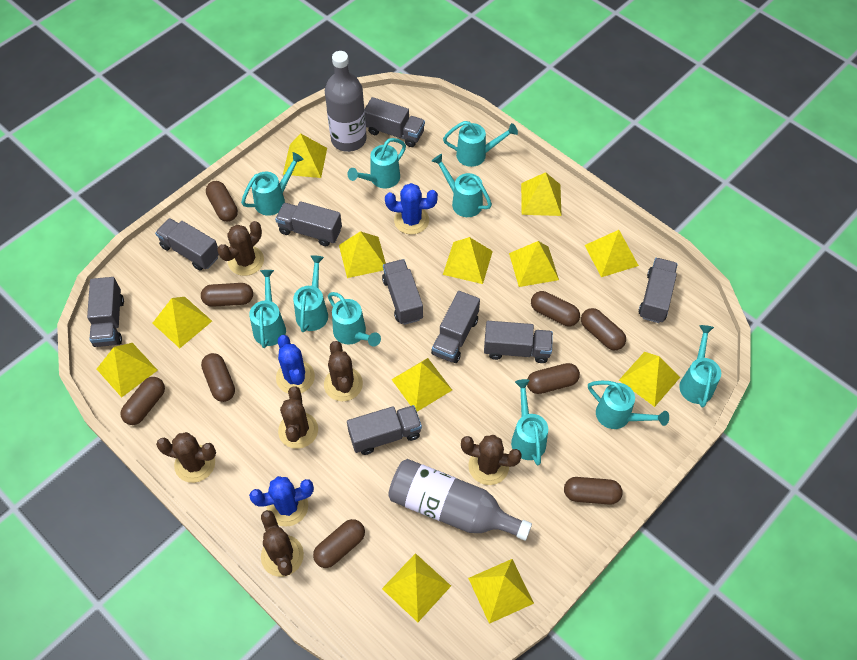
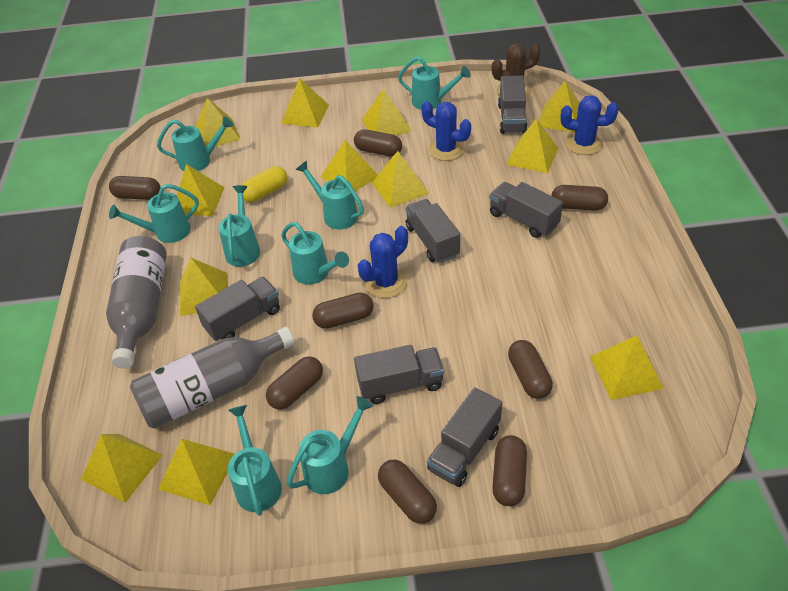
brown cactus: 6 -> 1
brown capsule: 9 -> 8
grey truck: 9 -> 6
turquoise watering can: 10 -> 8
yellow capsule: 0 -> 1

